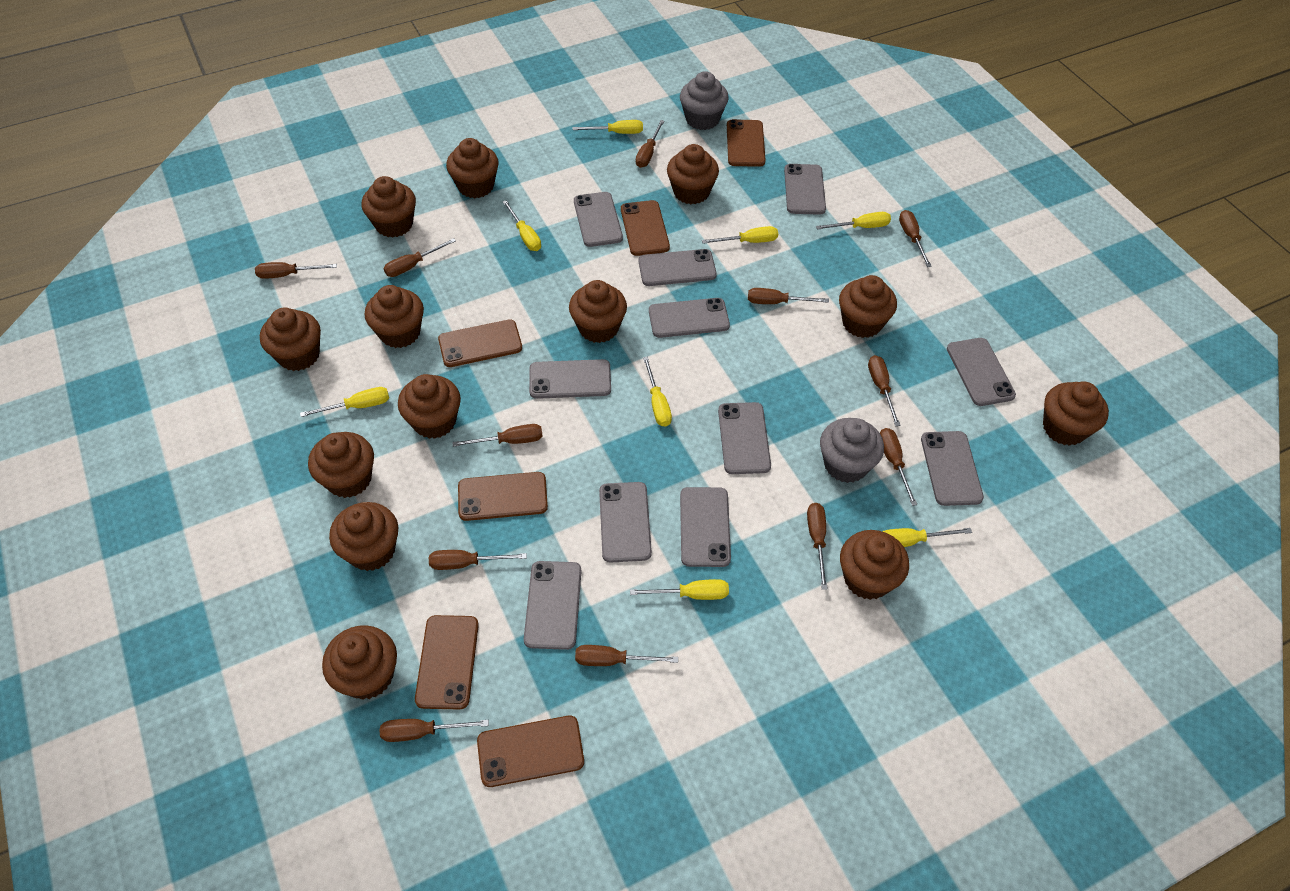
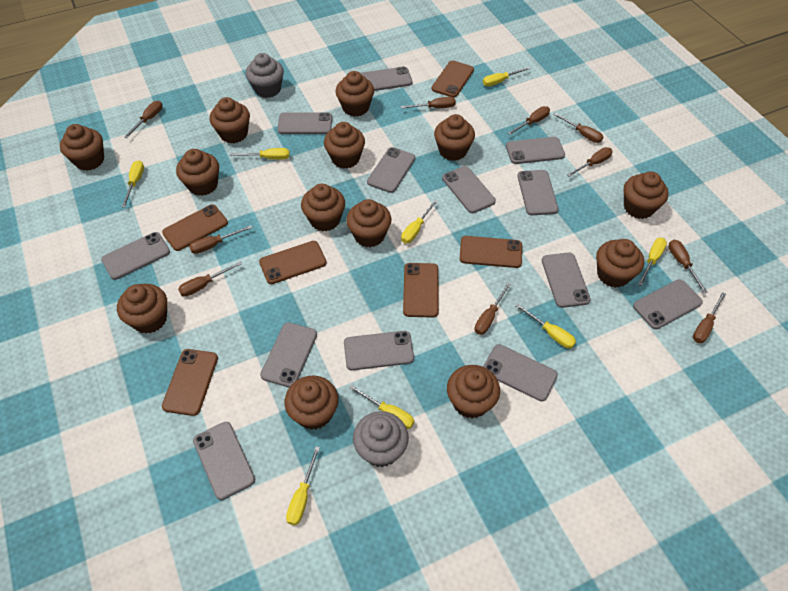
brown screwdriver: 12 -> 10
grey phone: 11 -> 13

